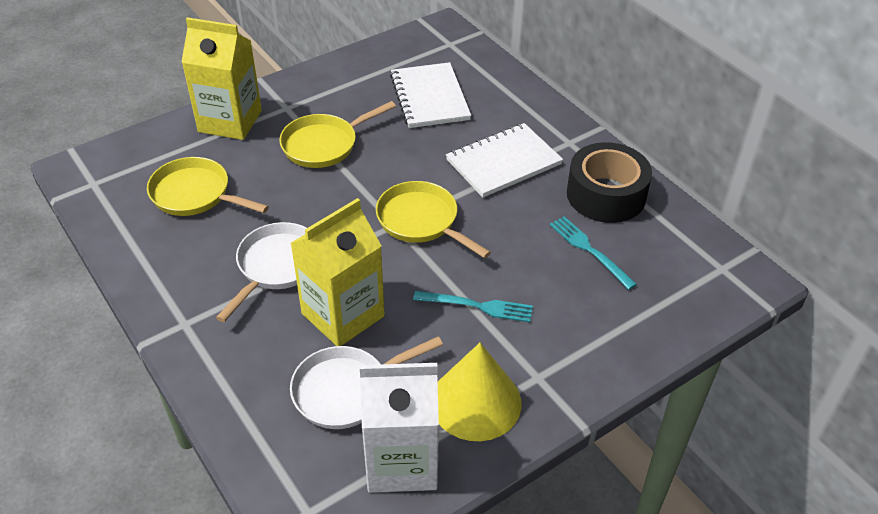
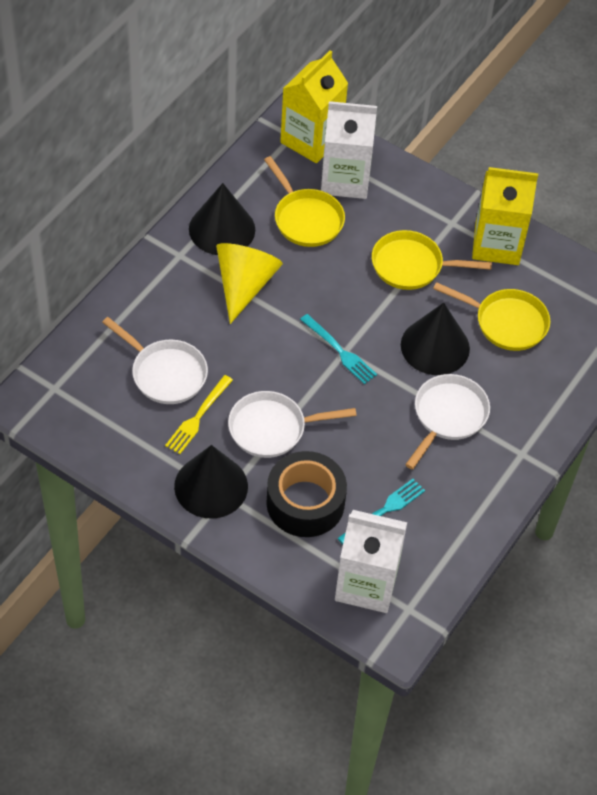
black cone: 0 -> 3
white carton: 1 -> 2
white notebook: 2 -> 0
white pan: 2 -> 3
yellow fork: 0 -> 1

